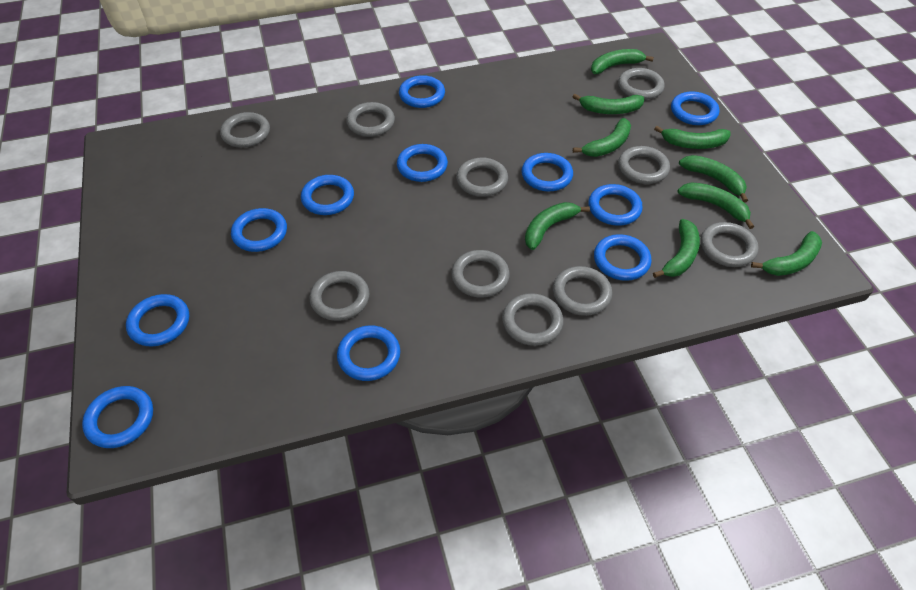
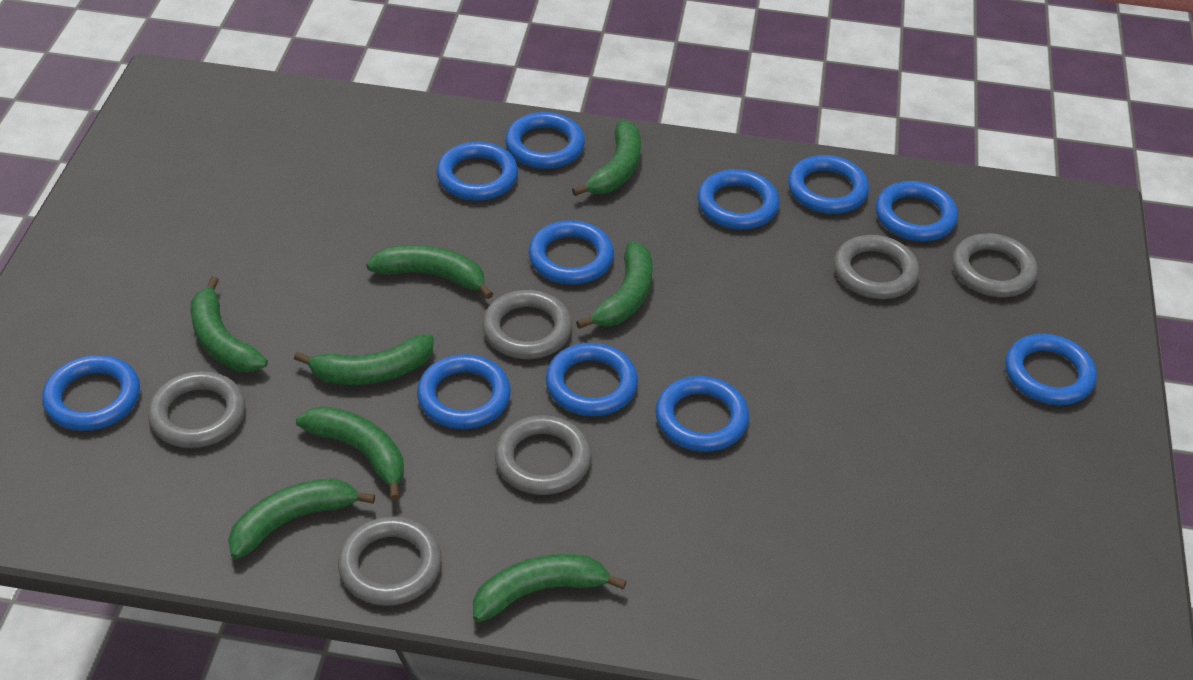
green banana: 9 -> 8
grey ring: 10 -> 6

